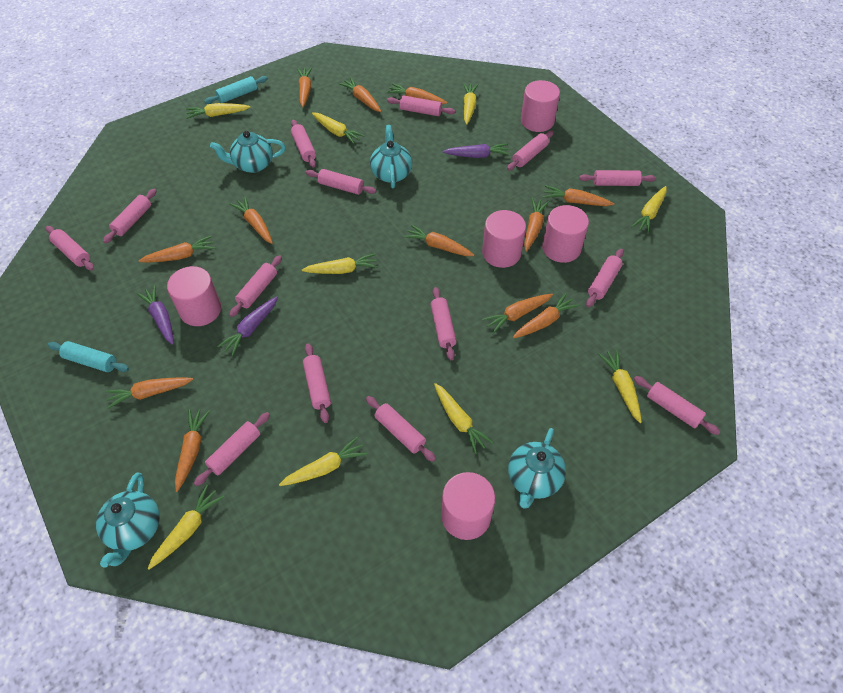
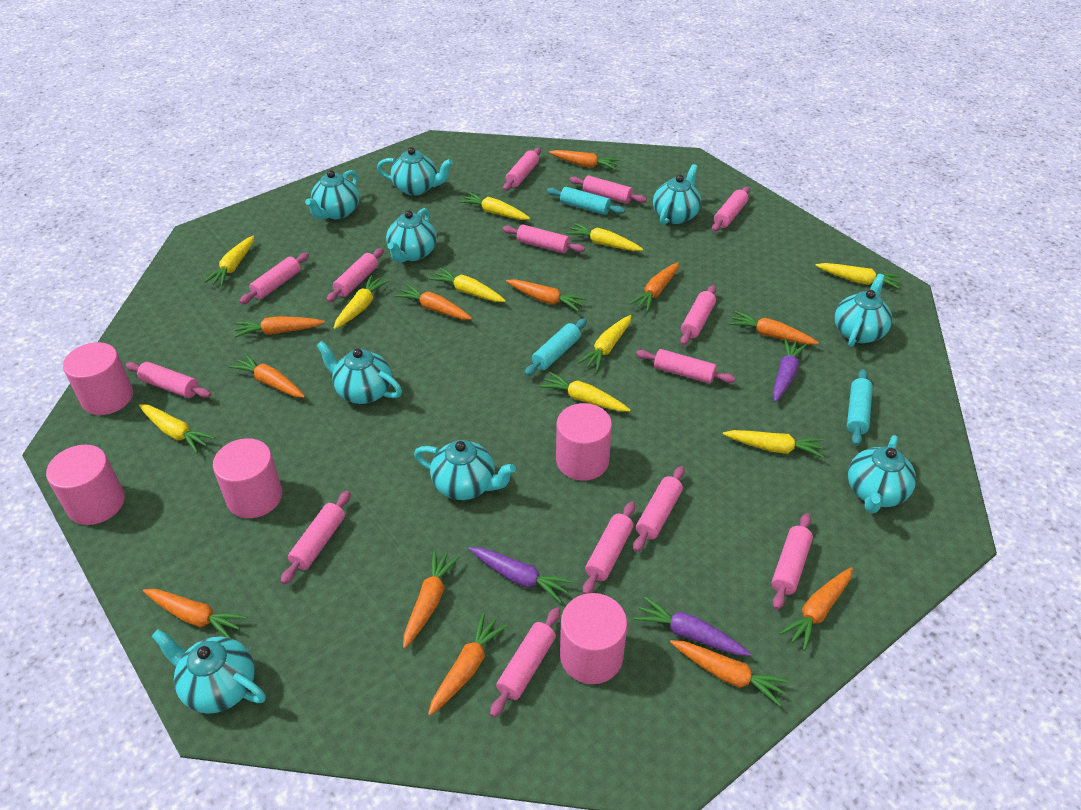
turquoise rolling pin: 2 -> 3
turquoise teapot: 4 -> 9
yellow carrot: 9 -> 10

